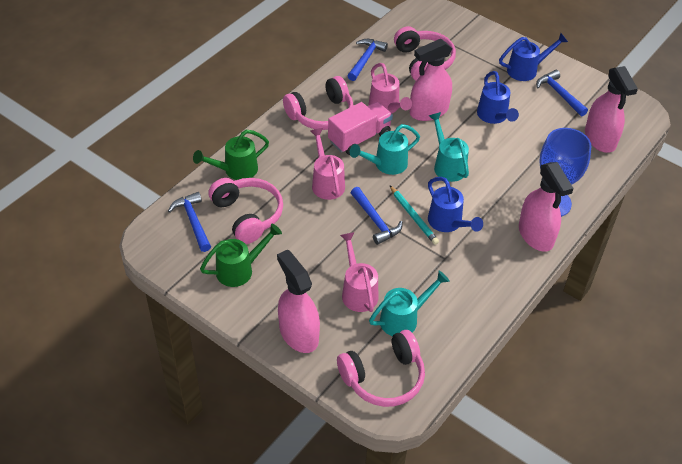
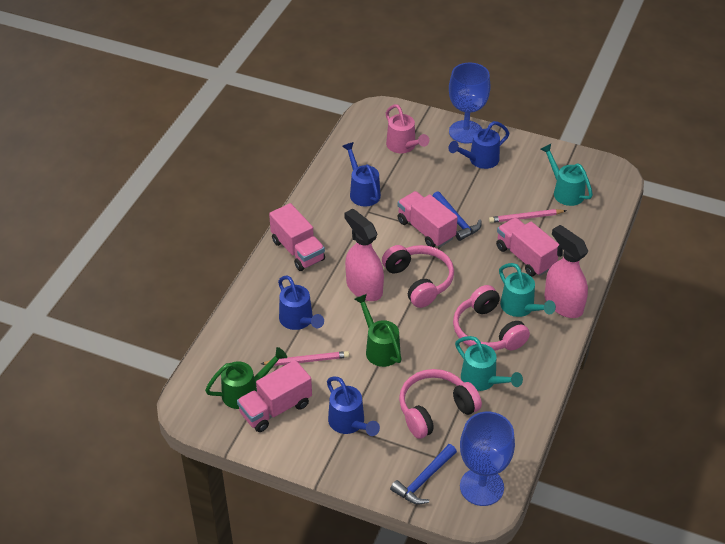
blue goblet: 1 -> 2
blue hammer: 4 -> 2
blue watering can: 3 -> 4
pink headphones: 4 -> 3
pink pencil: 0 -> 2
pink spray bottle: 4 -> 2
pink truck: 1 -> 4
pink watering can: 3 -> 1
turquoise pencil: 1 -> 0

